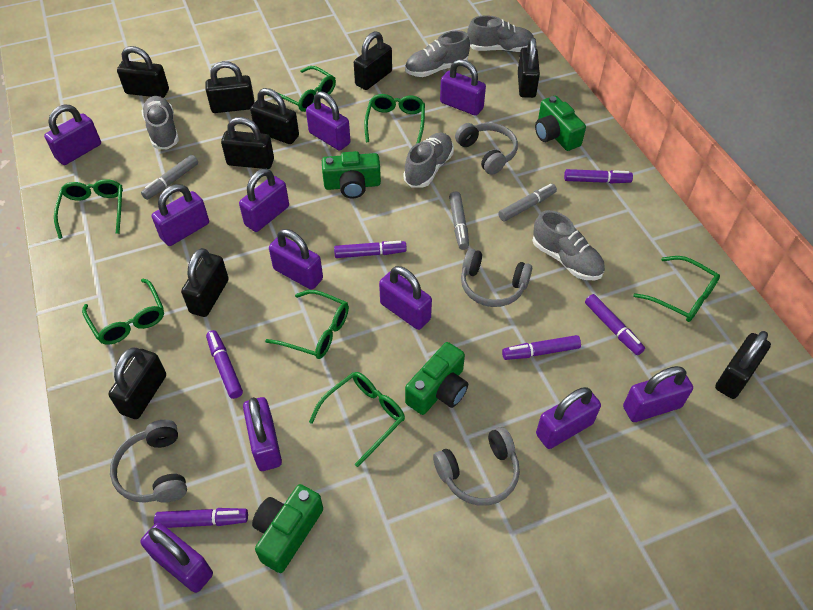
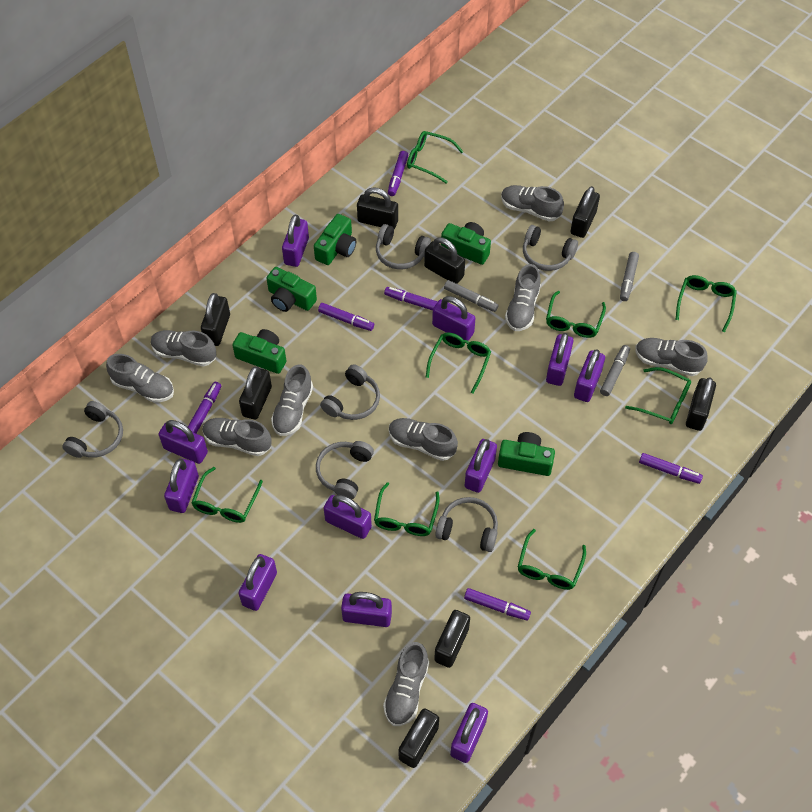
black padlock: 9 -> 8
green camera: 4 -> 5
green glasses: 7 -> 8
grey headphones: 4 -> 6
grey shoe: 5 -> 9

